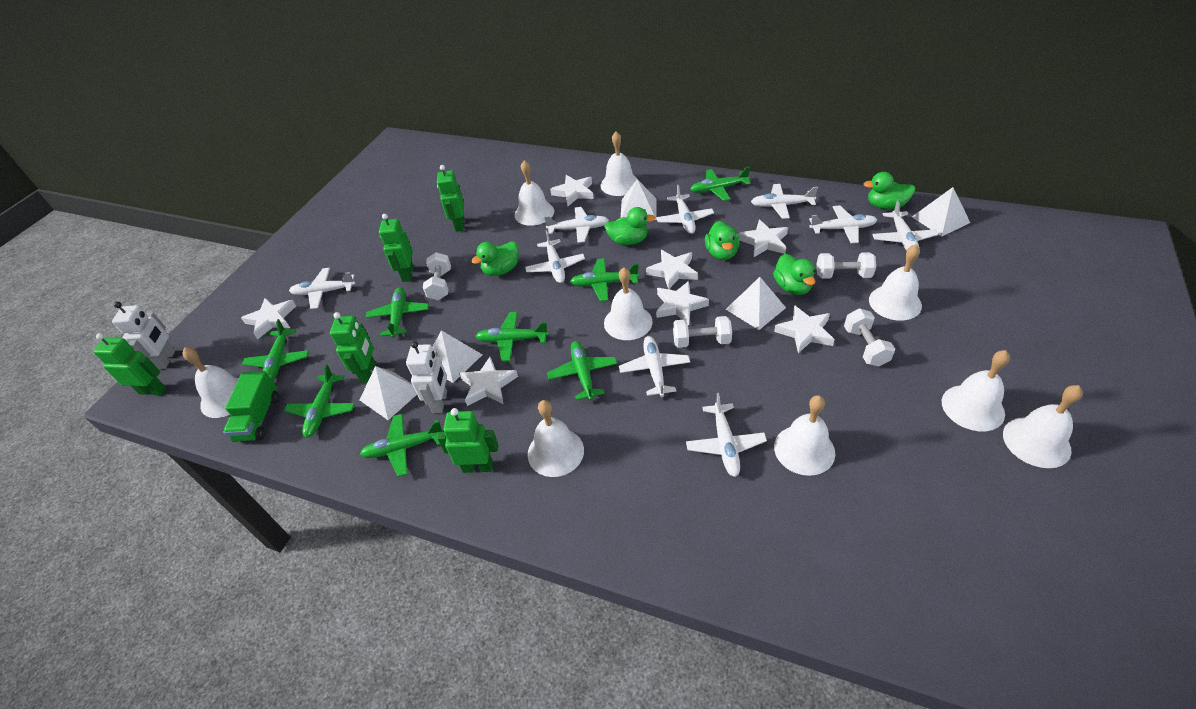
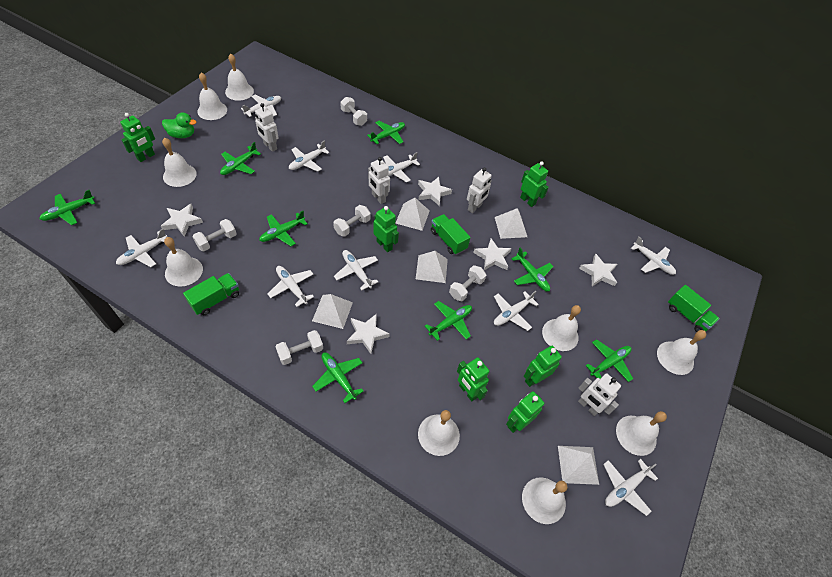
green duck: 5 -> 1
green robot: 5 -> 6
green truck: 1 -> 3
white dumbbell: 4 -> 5
white robot: 2 -> 4
white star: 7 -> 5

